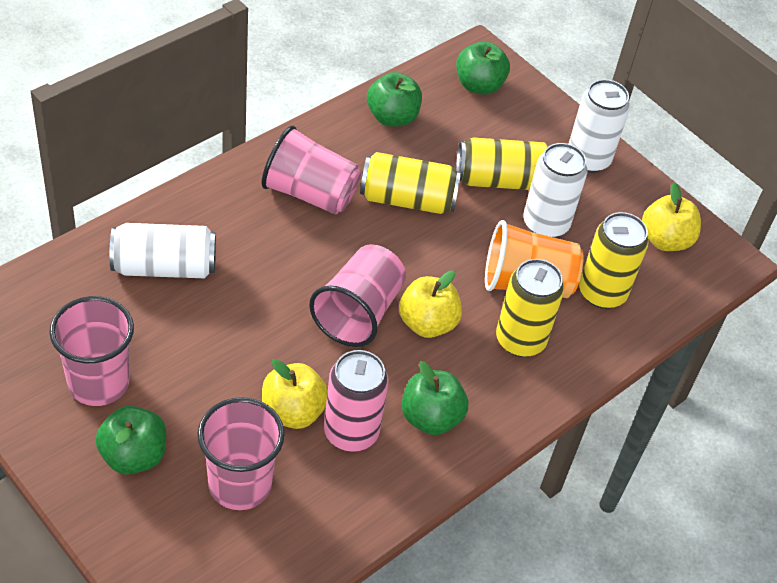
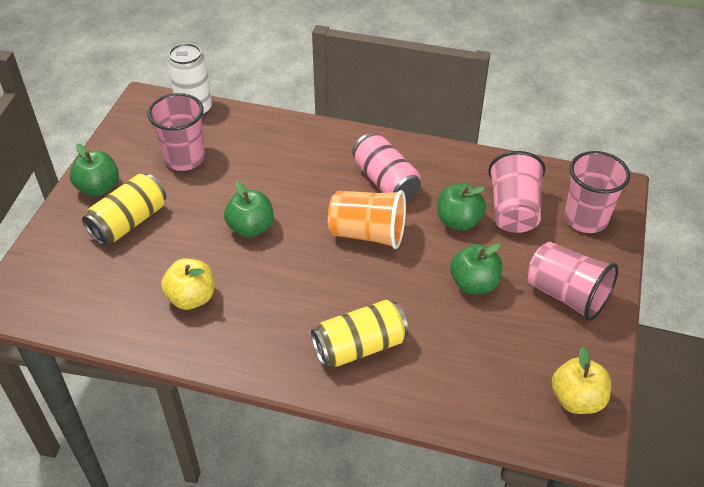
white can: 3 -> 1
yellow apple: 3 -> 2
yellow can: 4 -> 2

